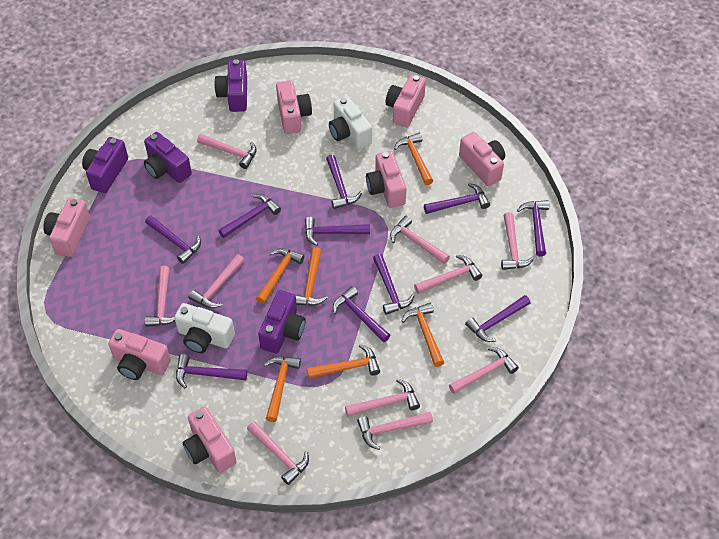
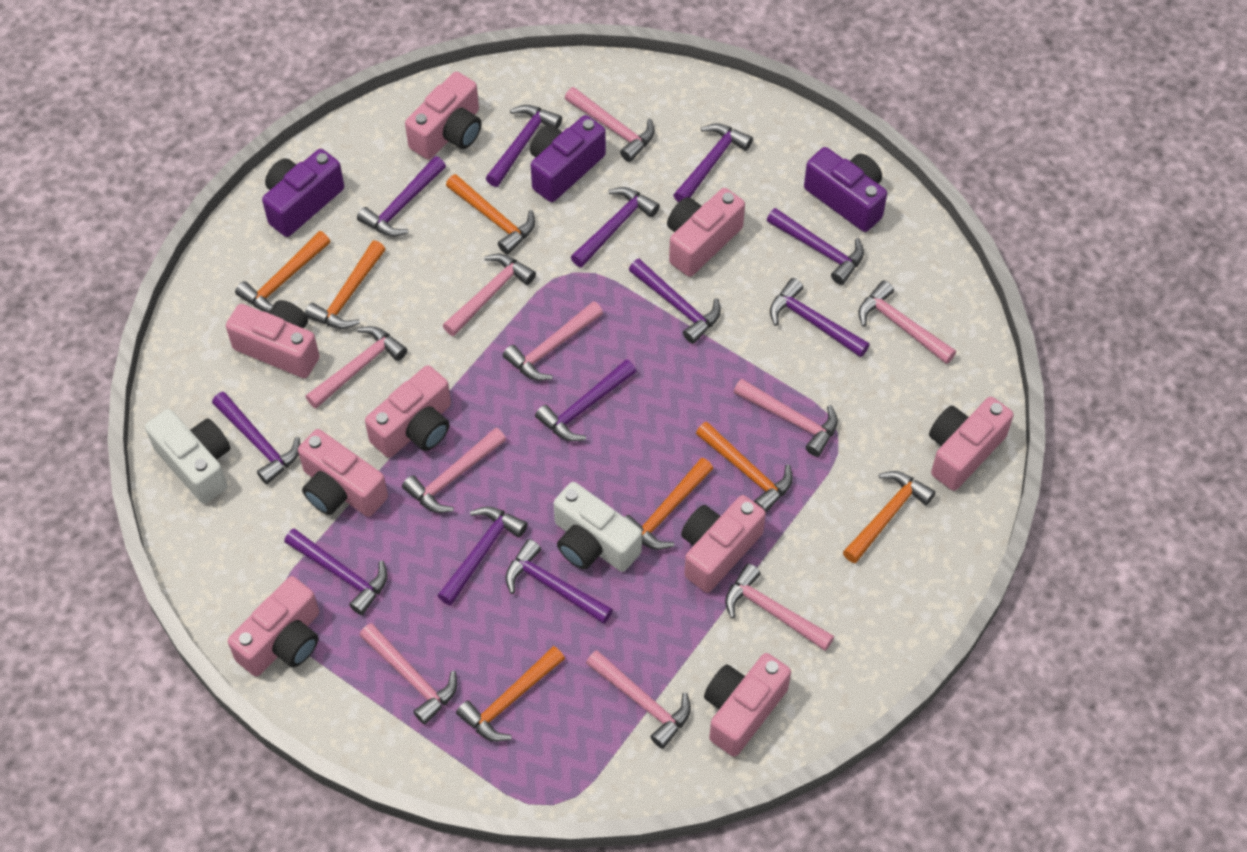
orange hammer: 6 -> 7
pink camera: 7 -> 9
purple camera: 4 -> 3
purple hammer: 10 -> 12

